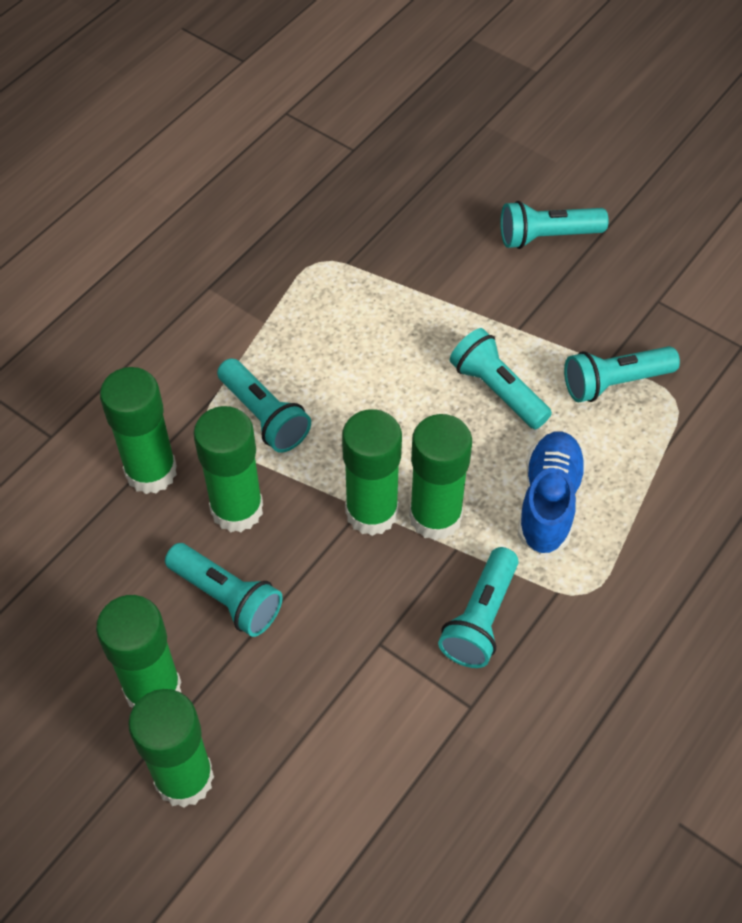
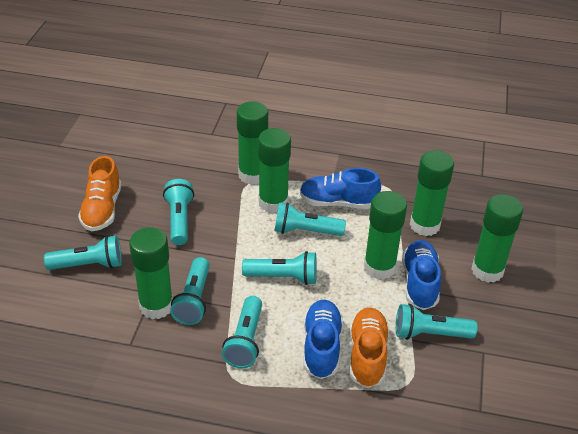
blue shoe: 1 -> 3
orange shoe: 0 -> 2
turquoise flashlight: 6 -> 7

